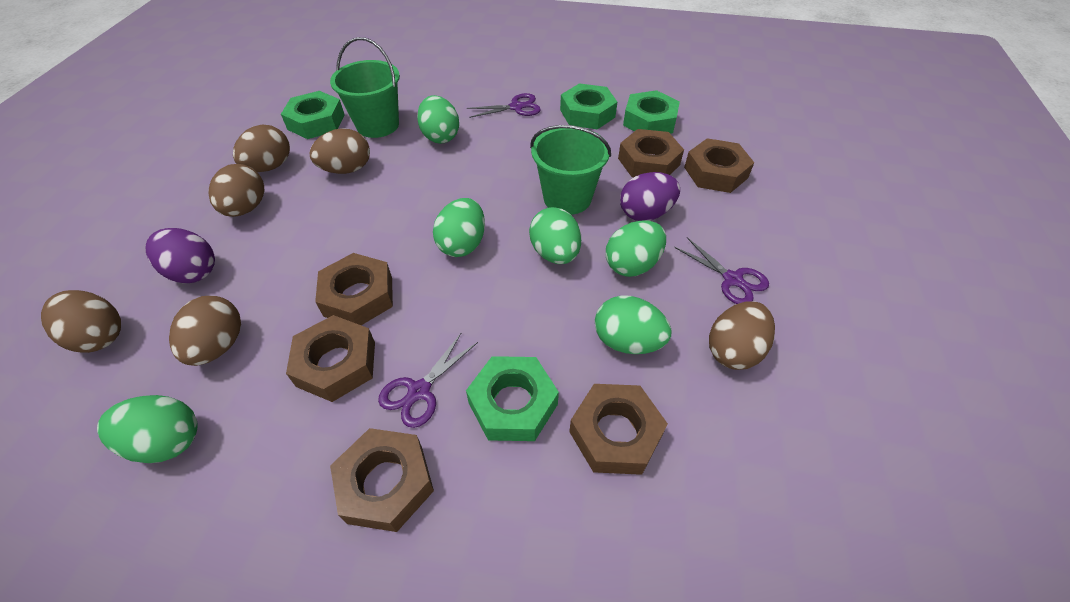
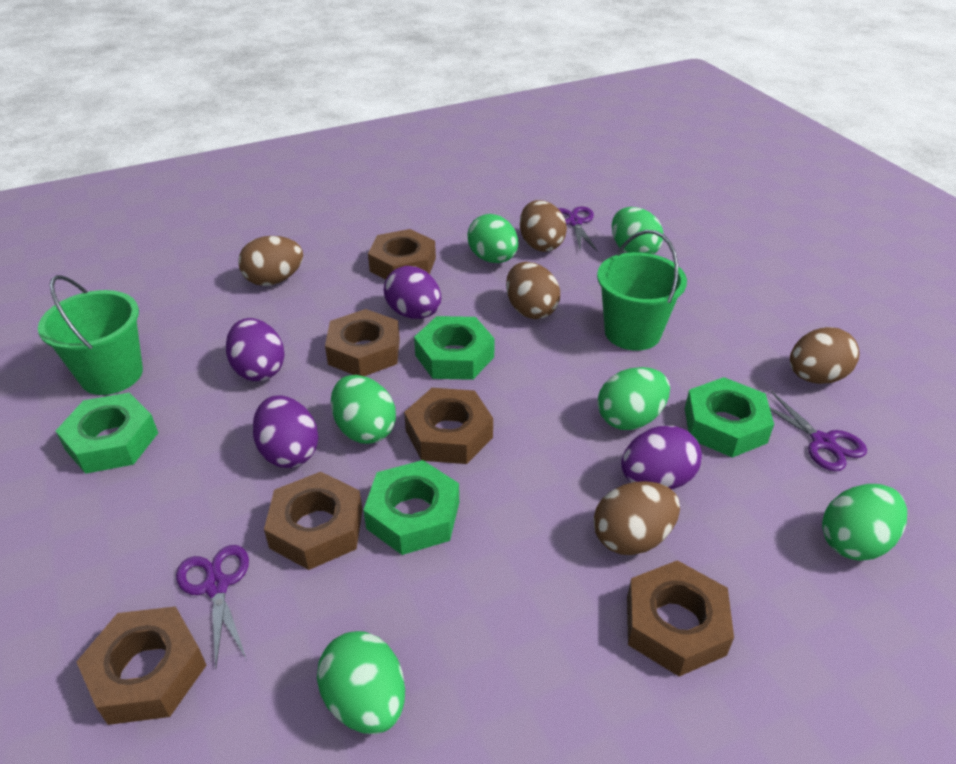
brown egg: 6 -> 5
purple egg: 2 -> 4

